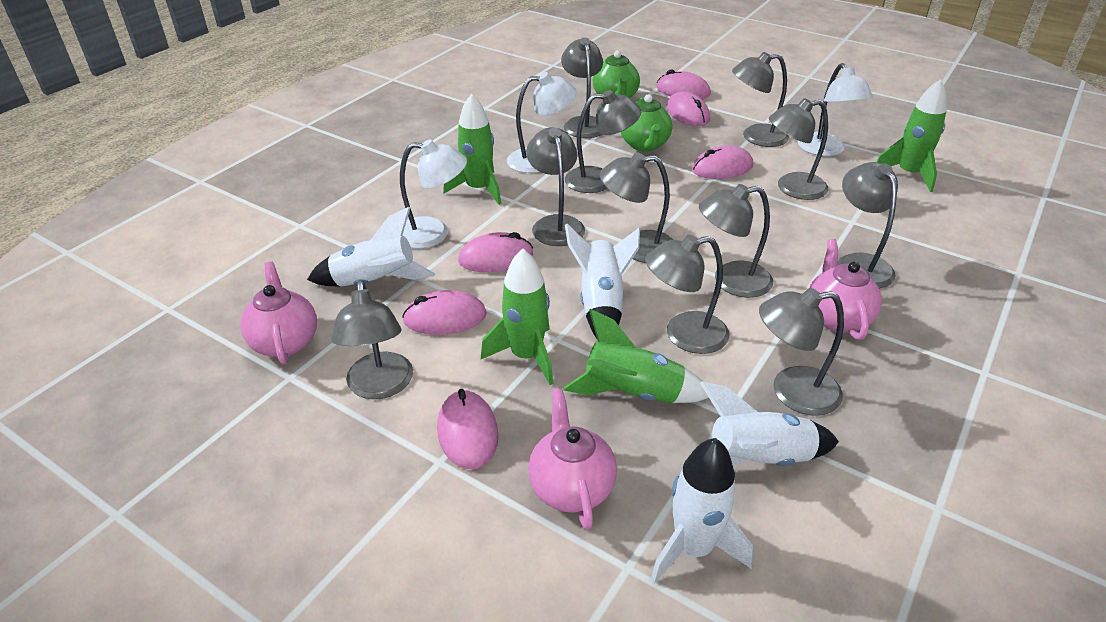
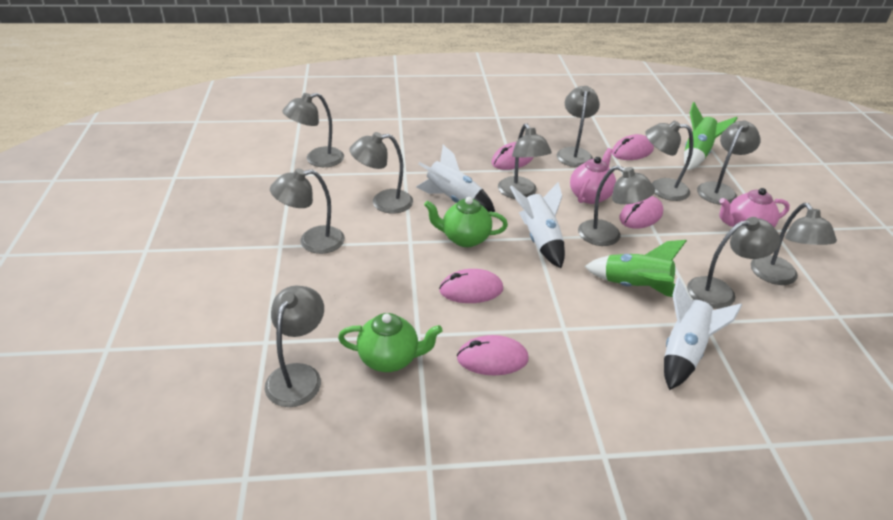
green rocket: 4 -> 2
pink mouse: 6 -> 5
pink teapot: 3 -> 2
white lamp: 3 -> 0
white rocket: 4 -> 3

